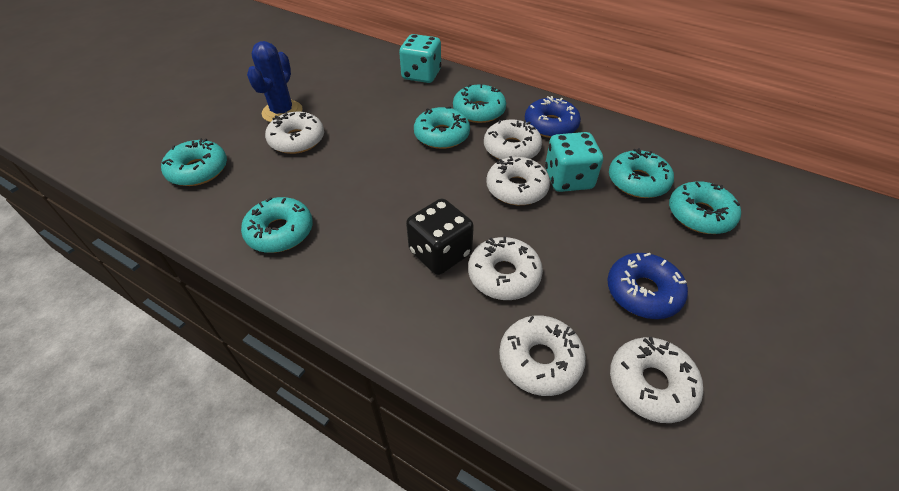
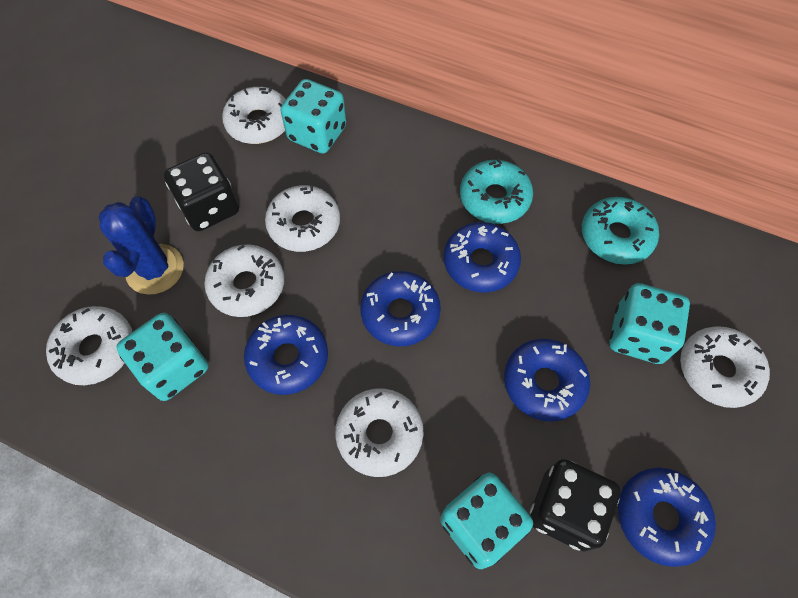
black dice: 1 -> 2
blue donut: 2 -> 5
turquoise dice: 2 -> 4
turquoise donut: 6 -> 2

